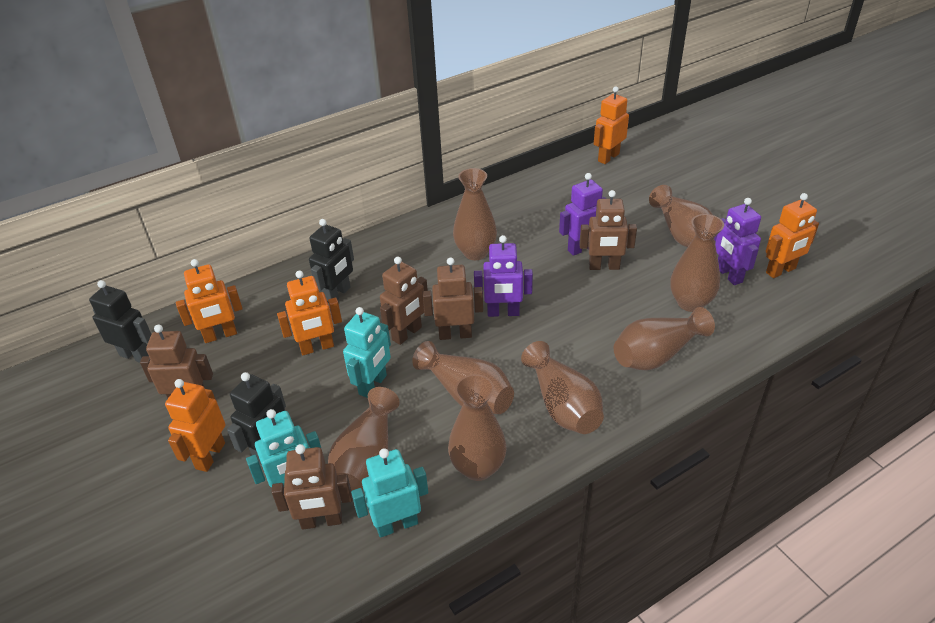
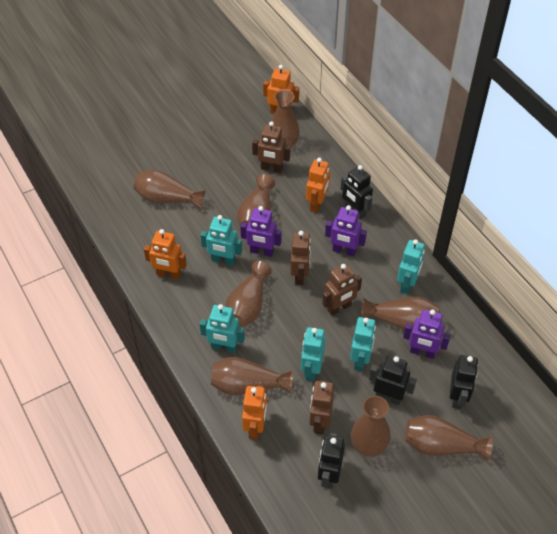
black robot: 3 -> 4
brown robot: 5 -> 4
orange robot: 5 -> 4
turquoise robot: 3 -> 5

